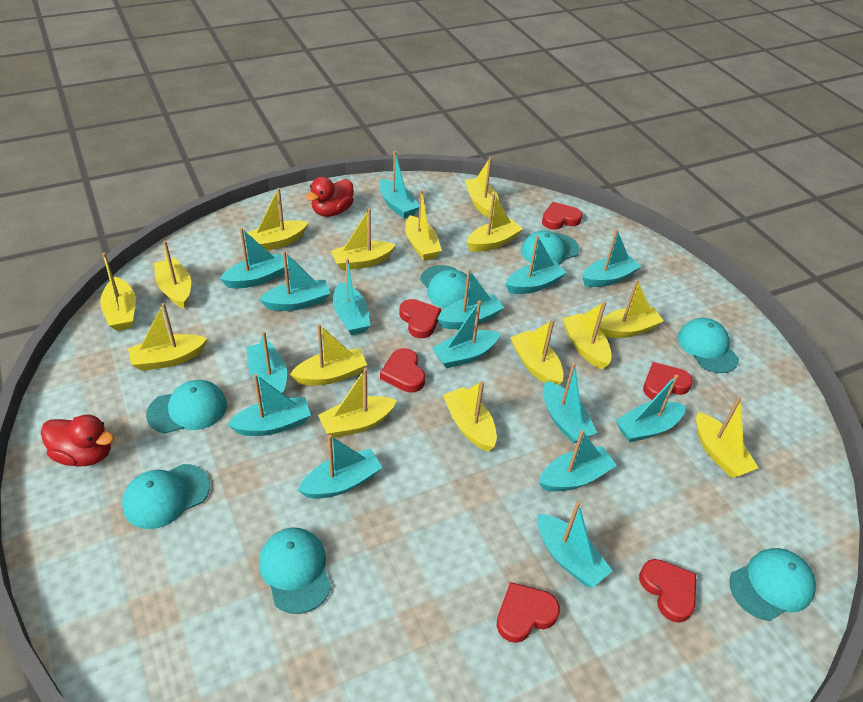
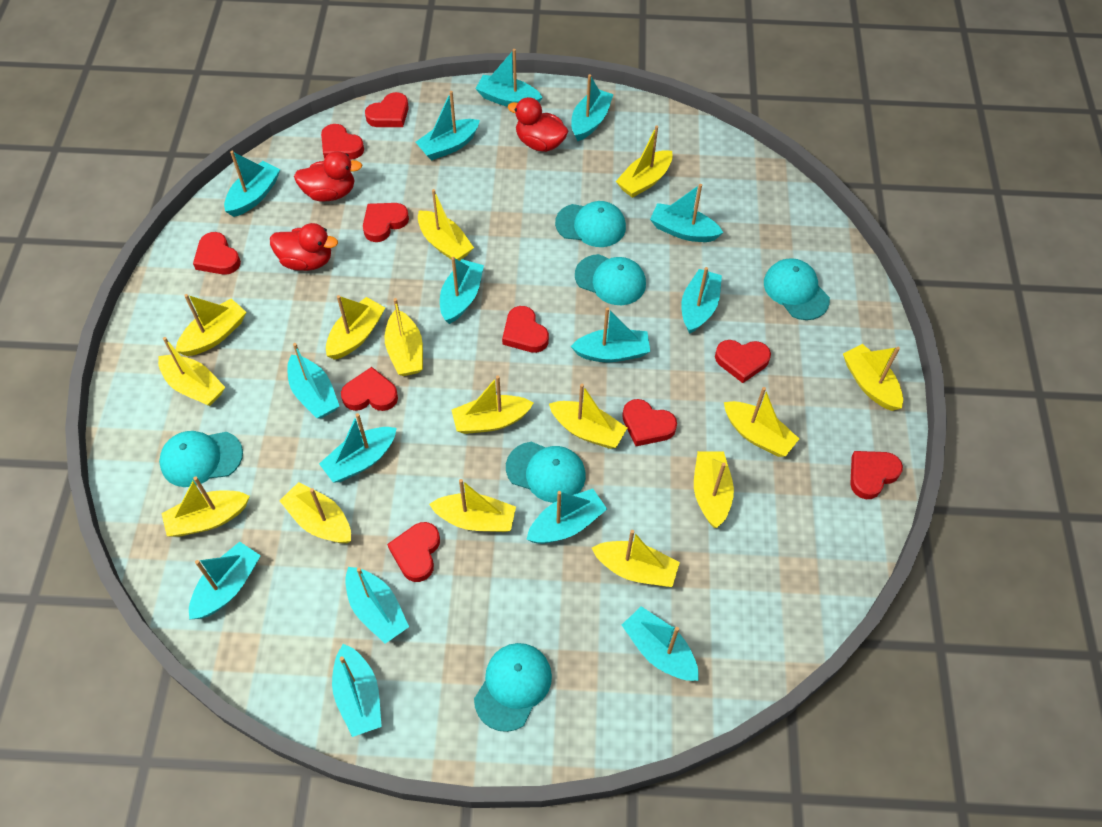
red duck: 2 -> 3
red heart: 6 -> 10
turquoise cap: 7 -> 6

